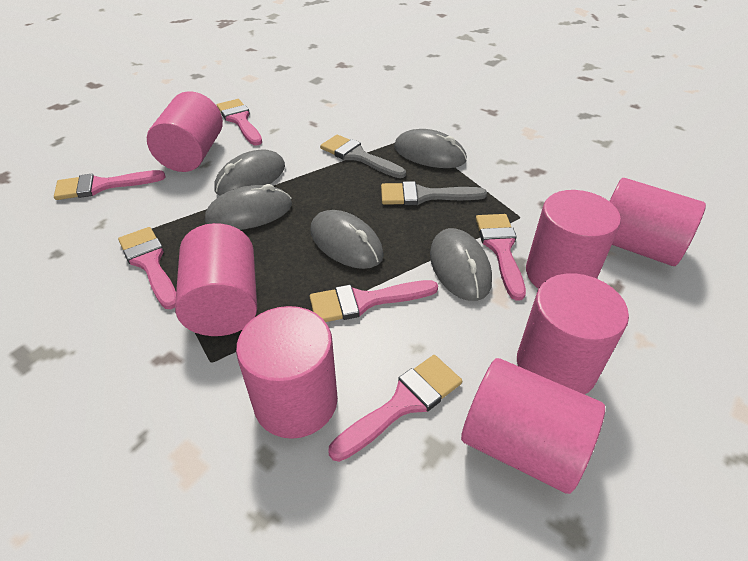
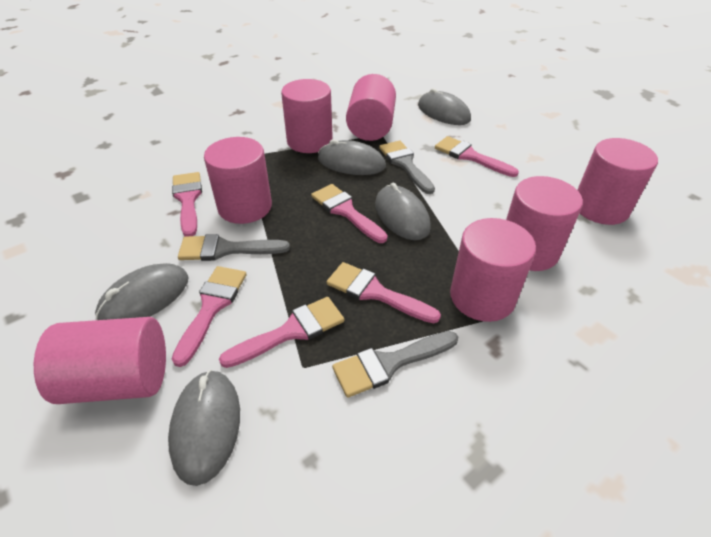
grey brush: 2 -> 3

